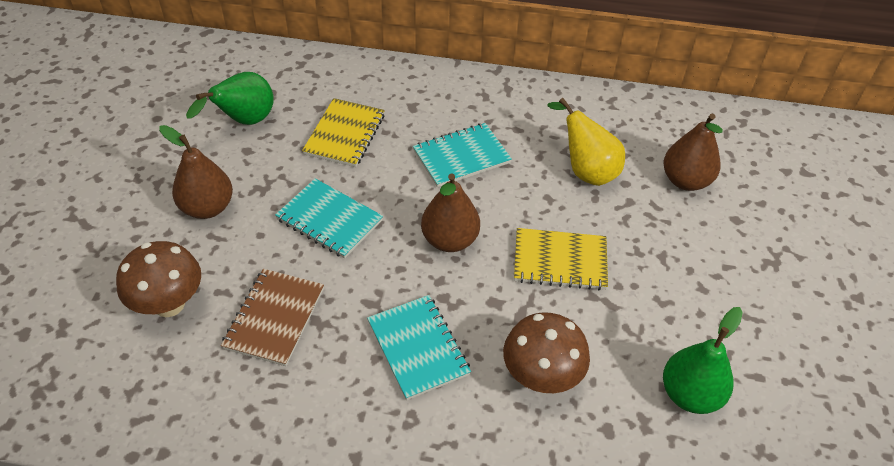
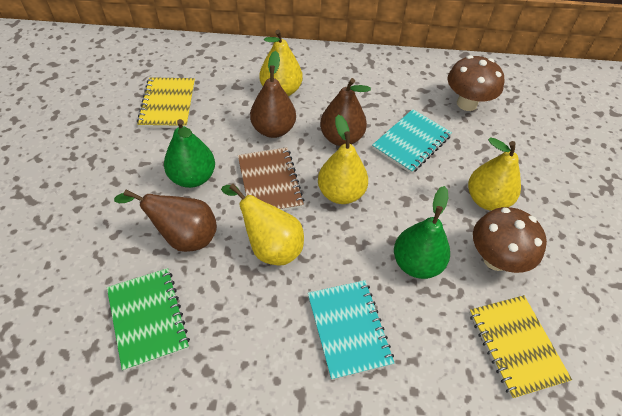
green notebook: 0 -> 1
turquoise notebook: 3 -> 2
yellow pear: 1 -> 4

